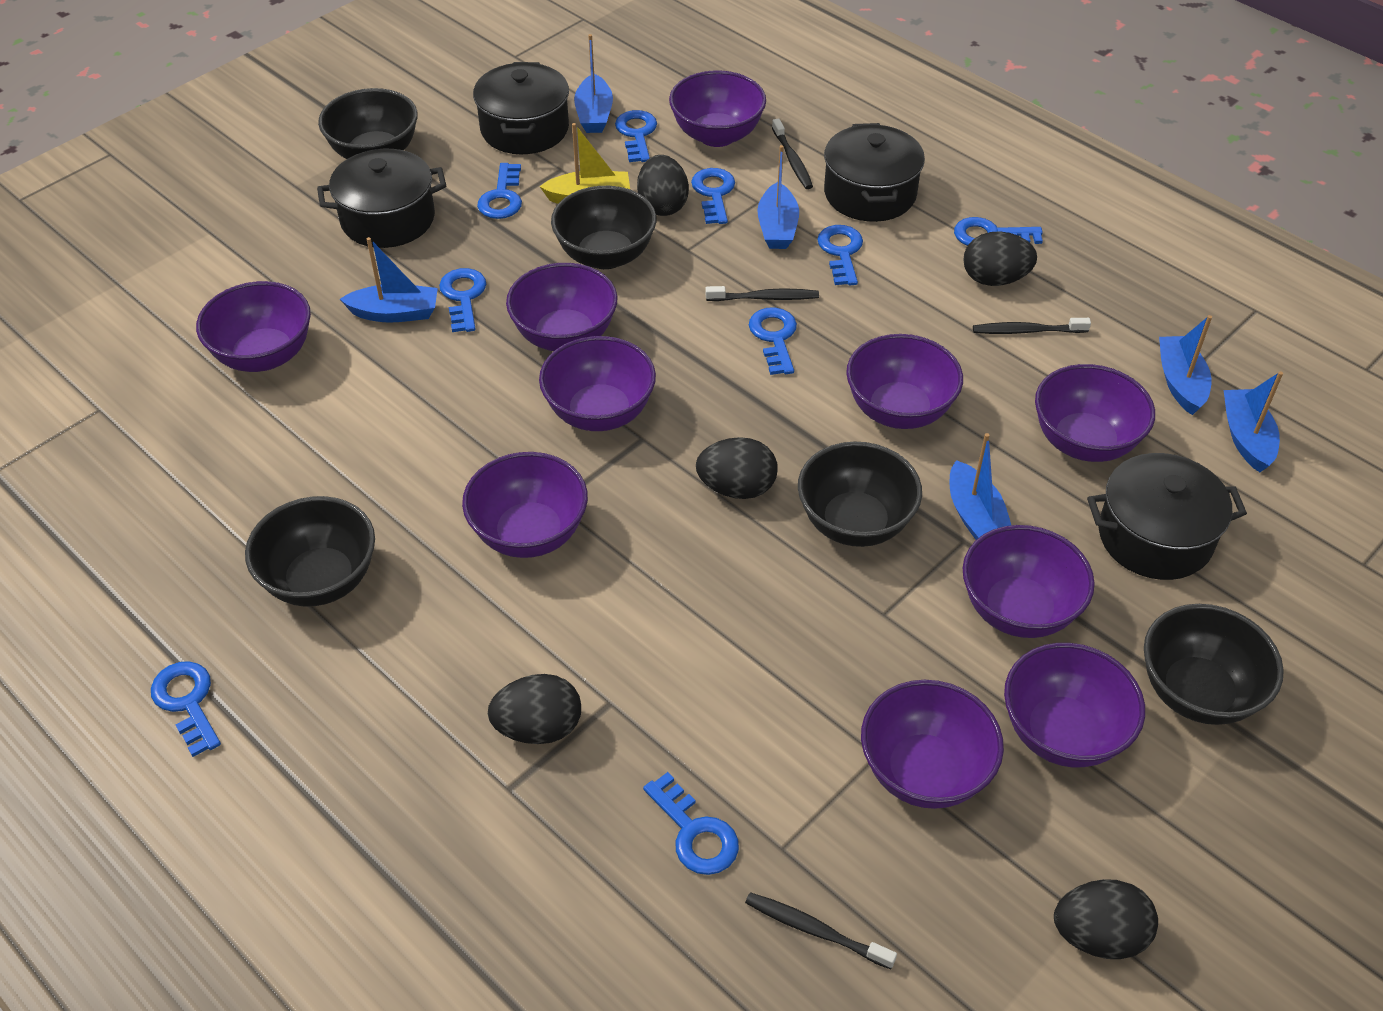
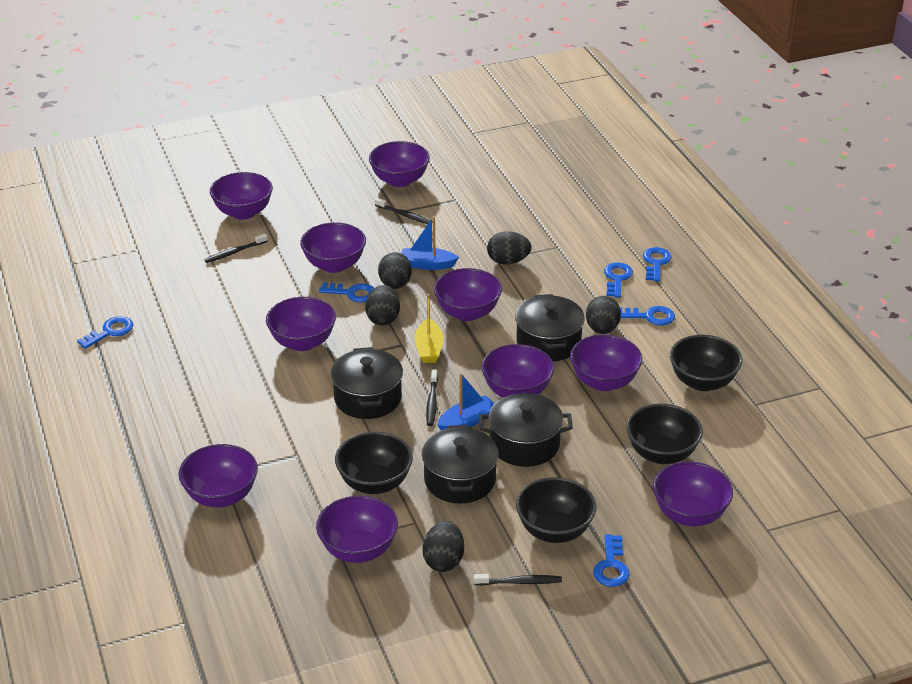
black bowl: 5 -> 4
blue boat: 6 -> 2
blue key: 9 -> 6

